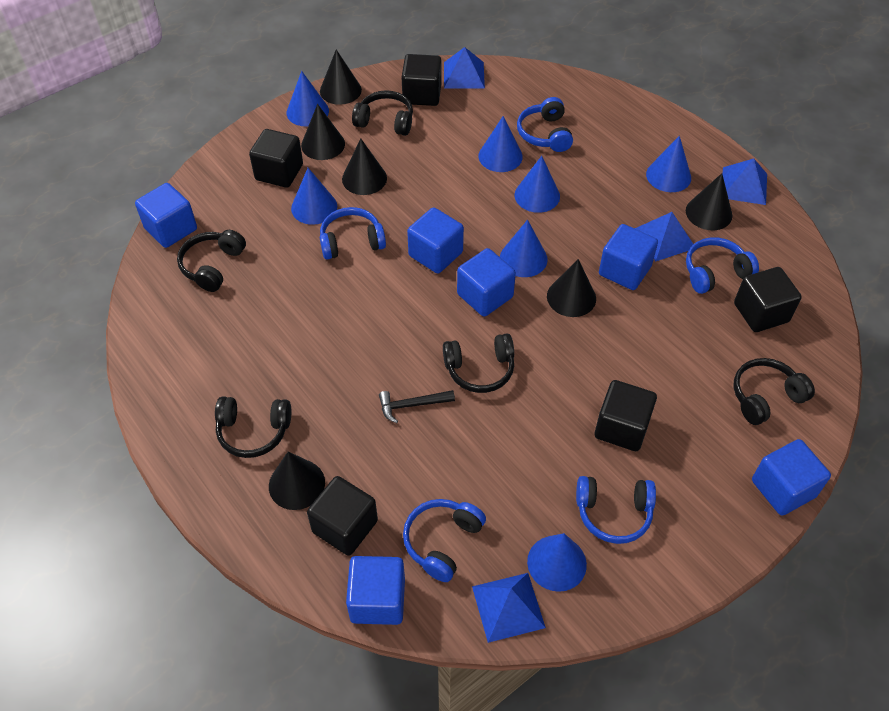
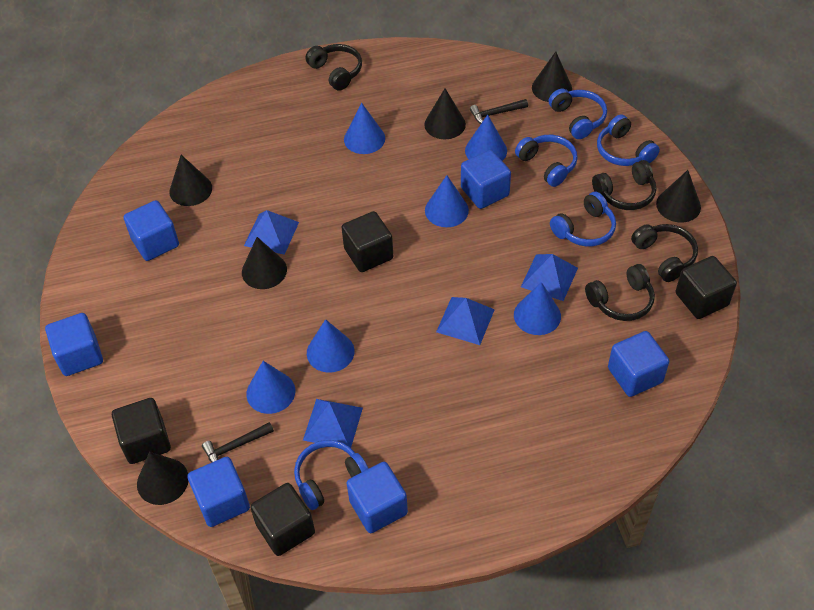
black cube: 5 -> 4
black hammer: 1 -> 2
black headphones: 5 -> 4
blue cone: 7 -> 6

